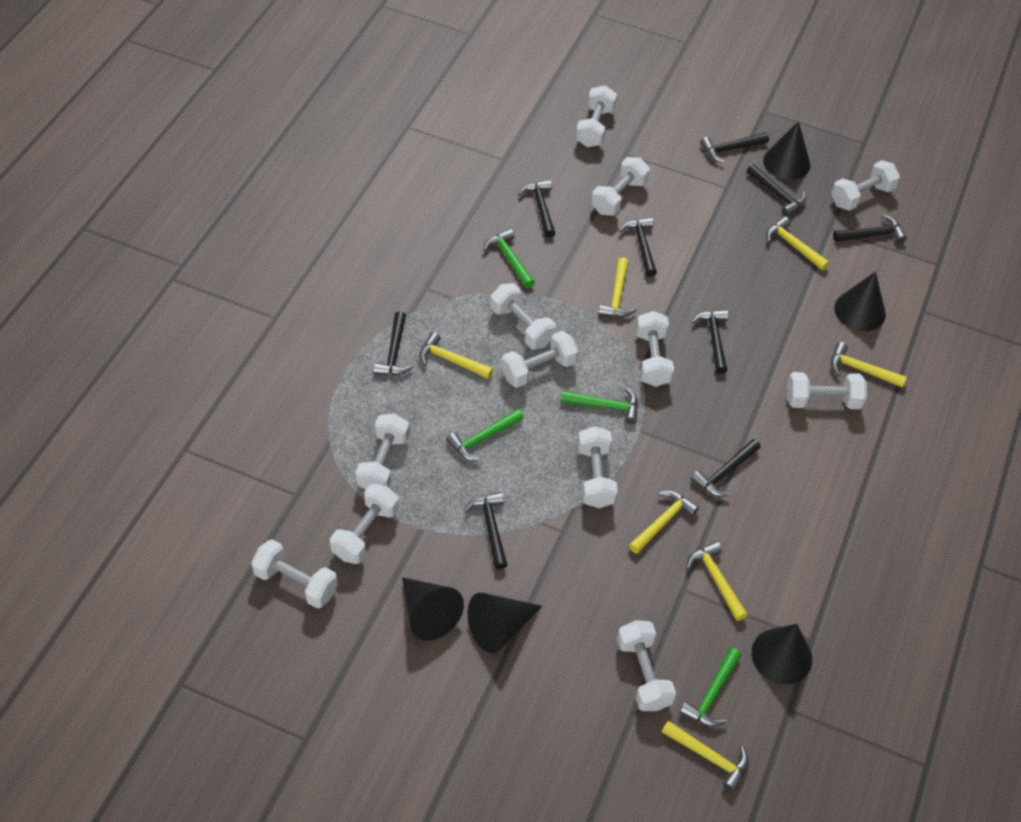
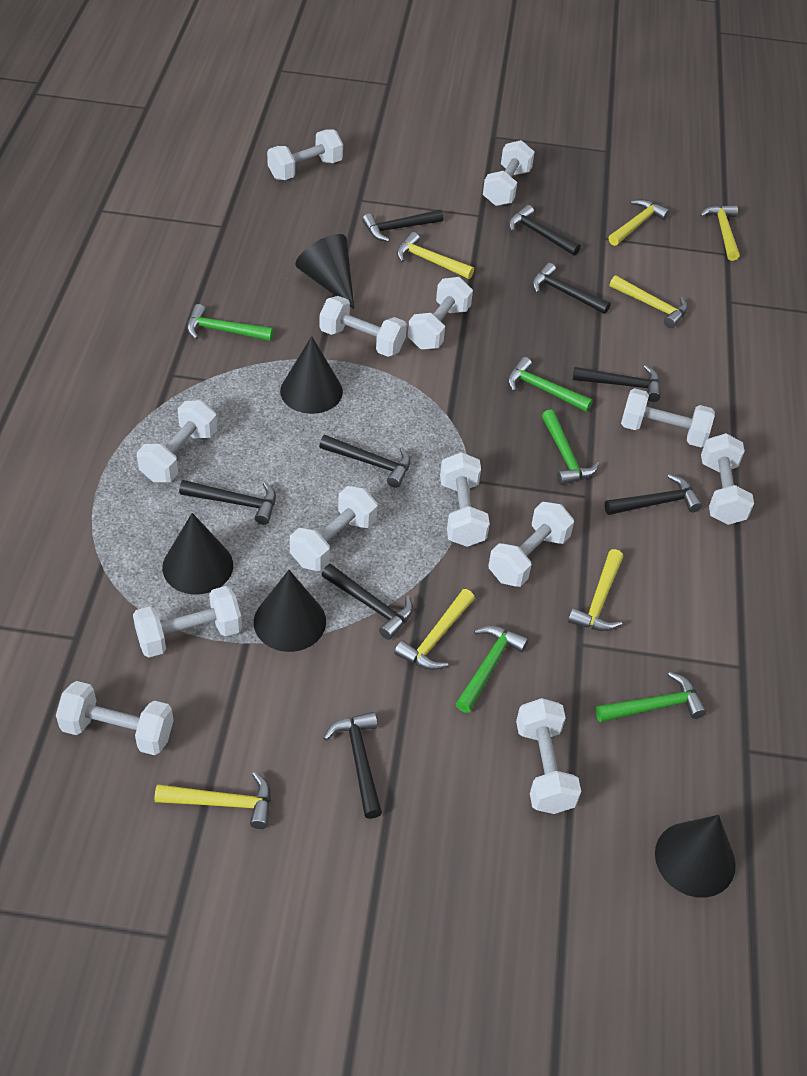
green hammer: 4 -> 5
white dumbbell: 12 -> 13

